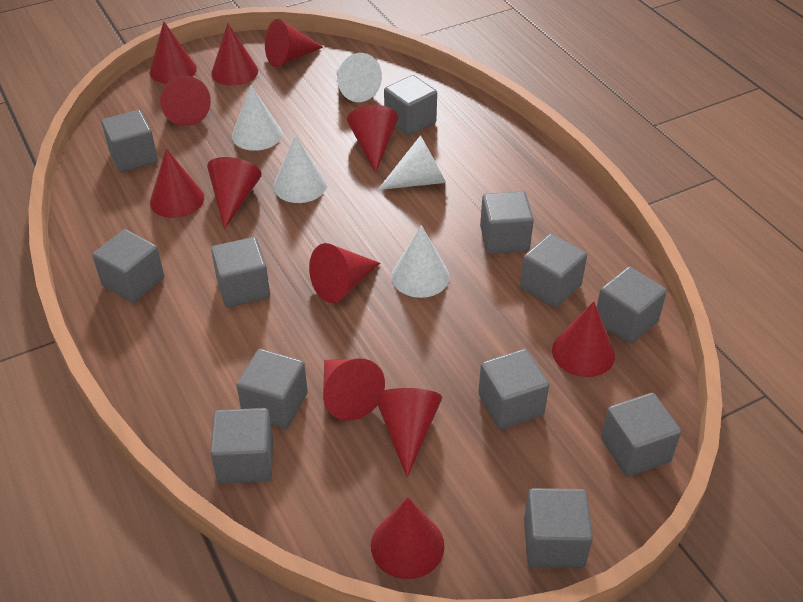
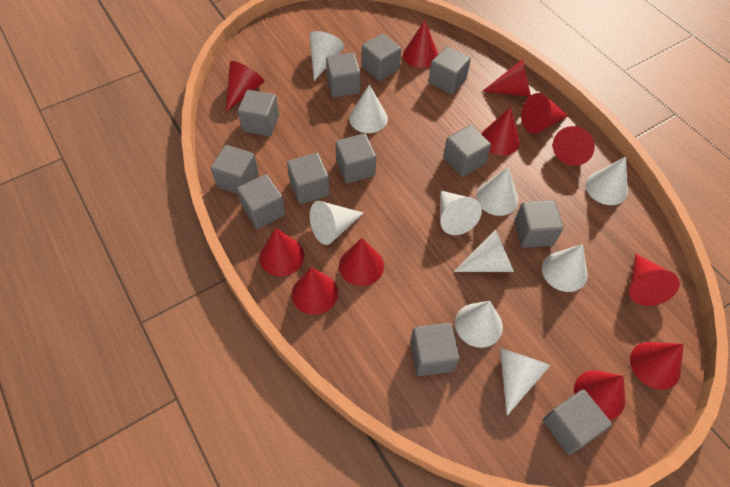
white cone: 5 -> 10

